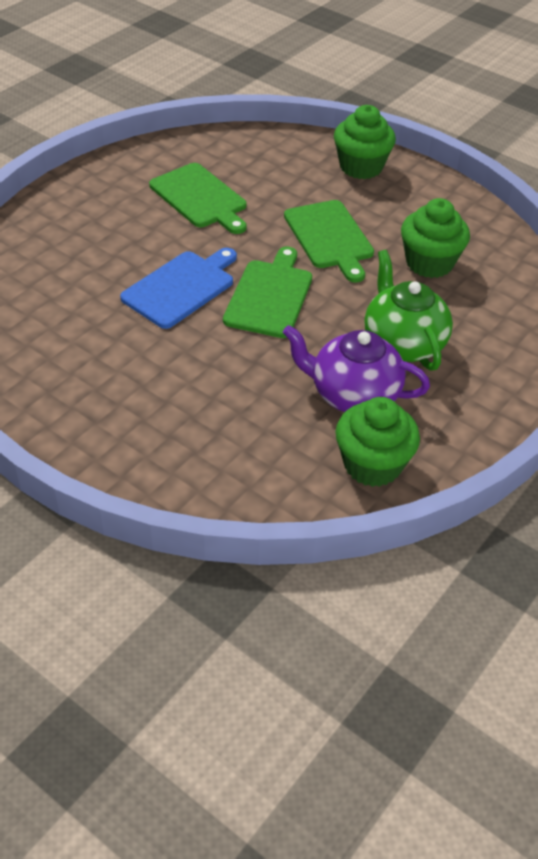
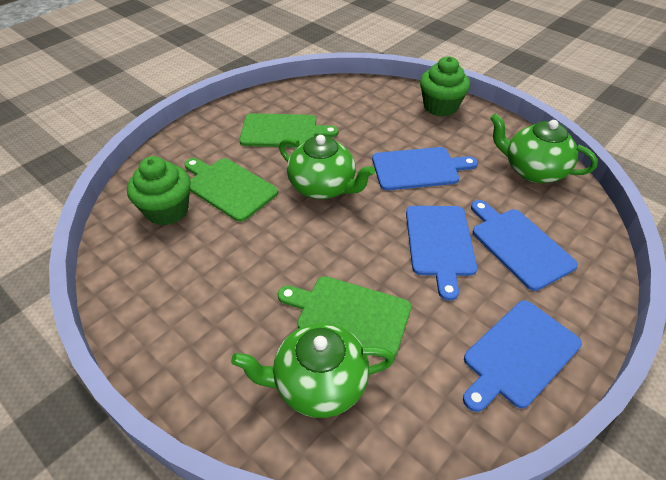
blue cutting board: 1 -> 4
green cupcake: 3 -> 2
green teapot: 1 -> 3
purple teapot: 1 -> 0

